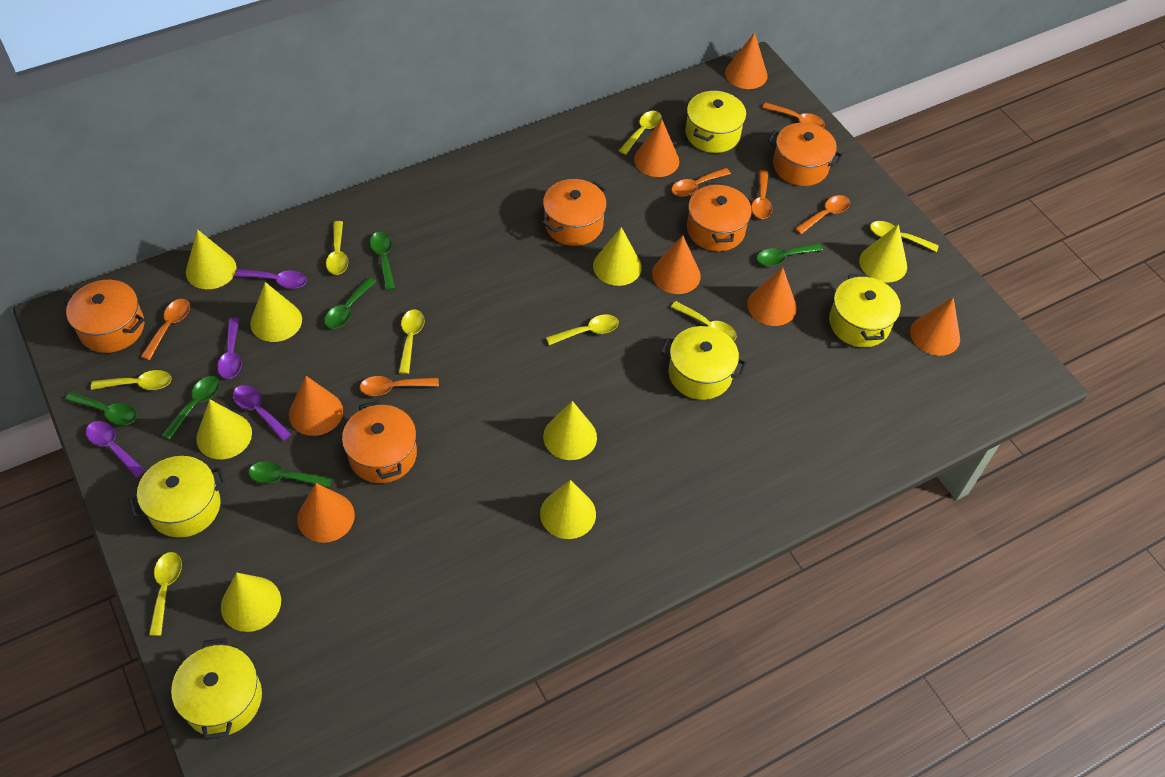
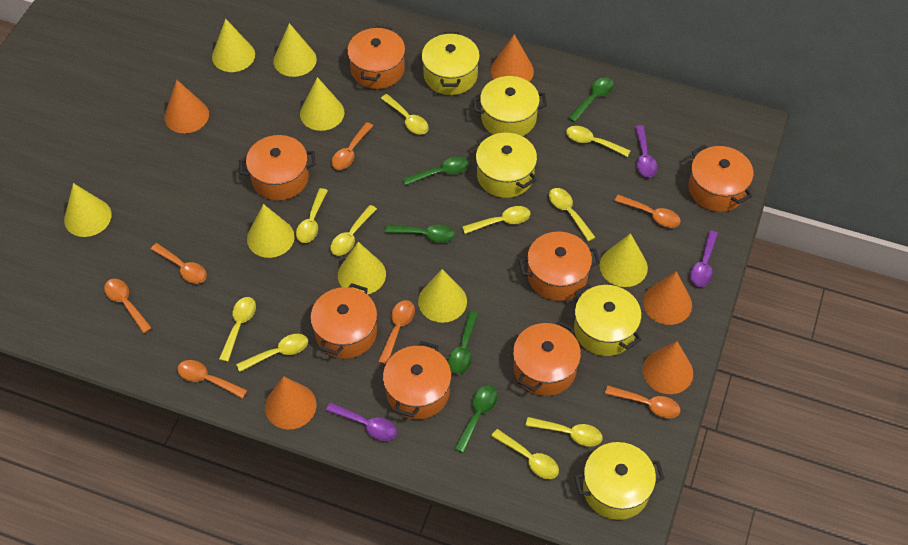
green spoon: 6 -> 5
orange cone: 7 -> 5
orange pot: 5 -> 7
orange spoon: 6 -> 7
purple spoon: 4 -> 3
yellow spoon: 8 -> 10

